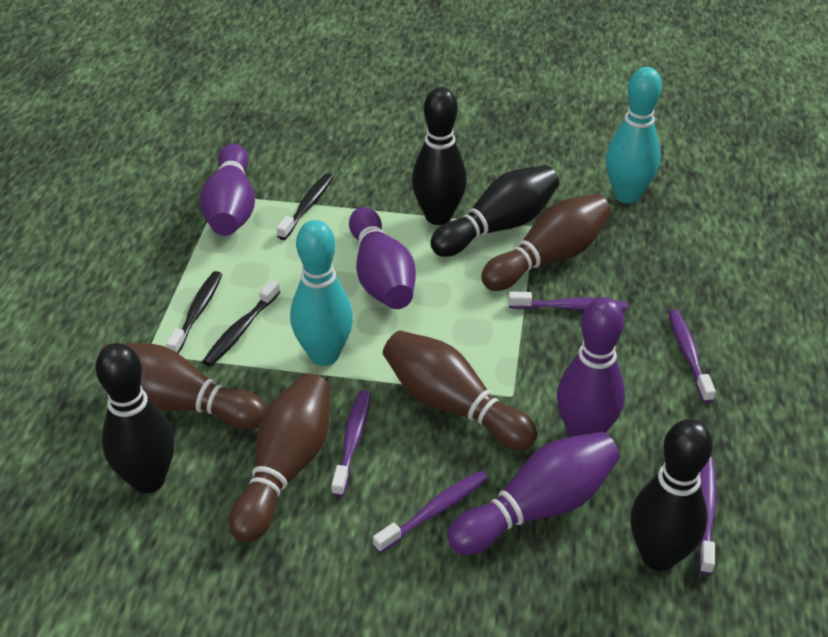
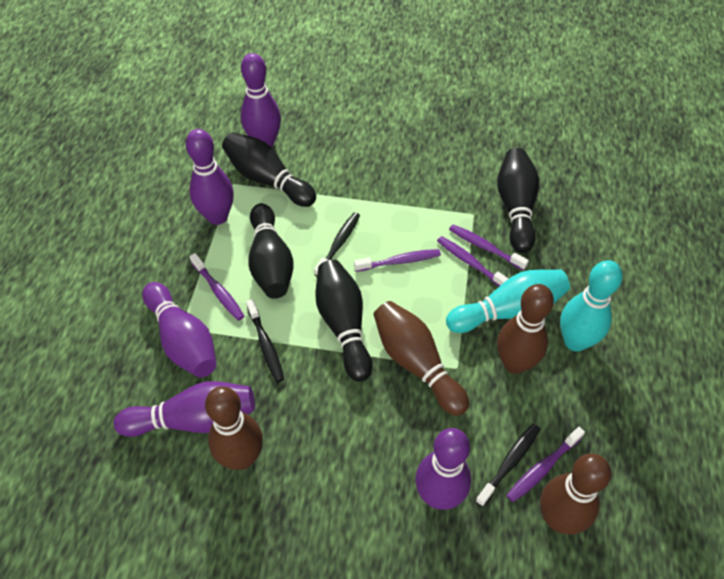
purple bowling pin: 4 -> 5

